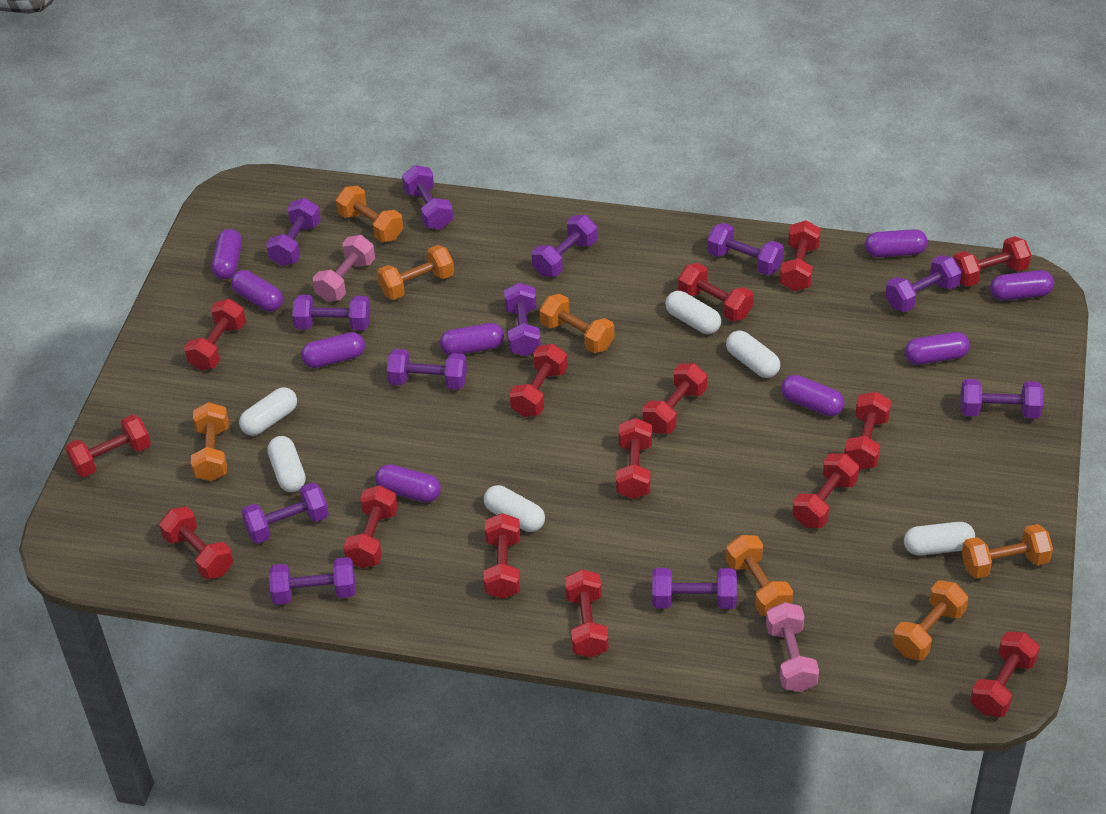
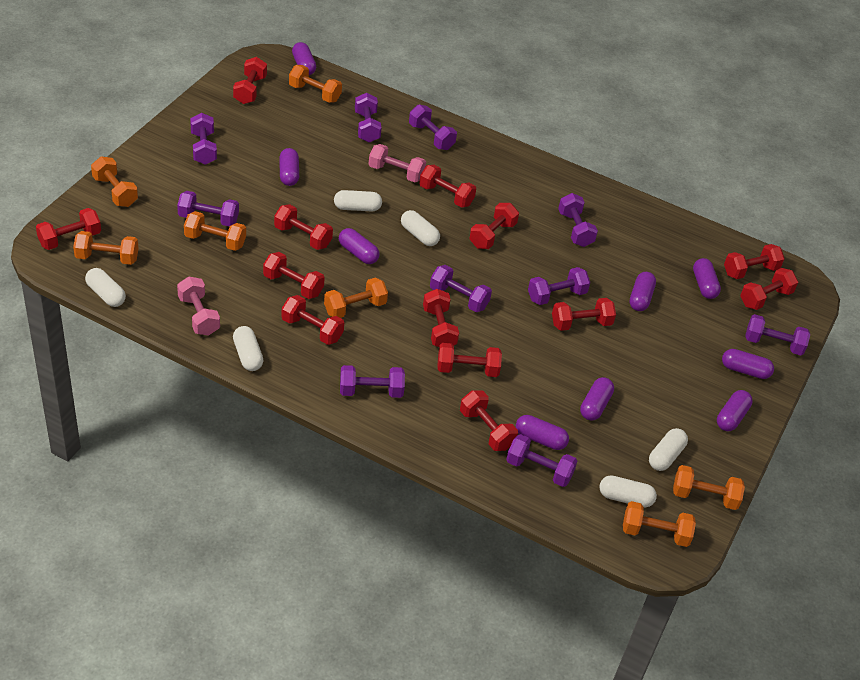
purple dumbbell: 12 -> 10
red dumbbell: 15 -> 13

